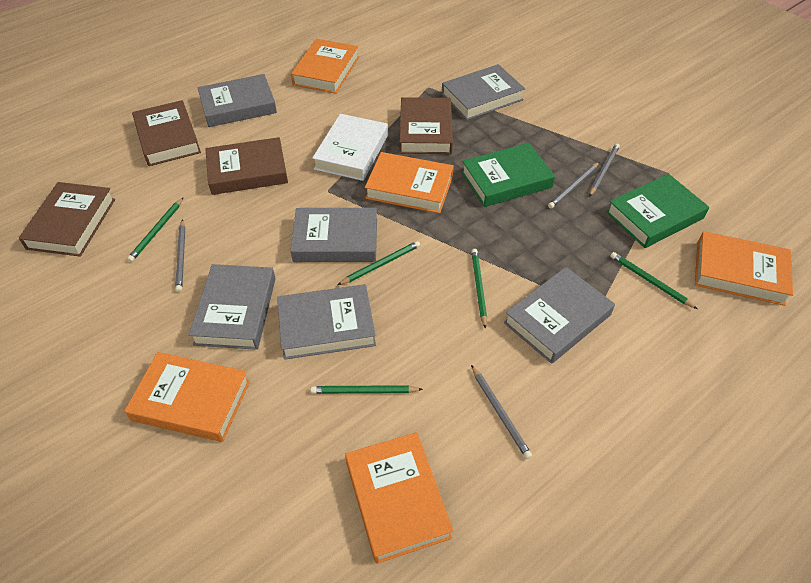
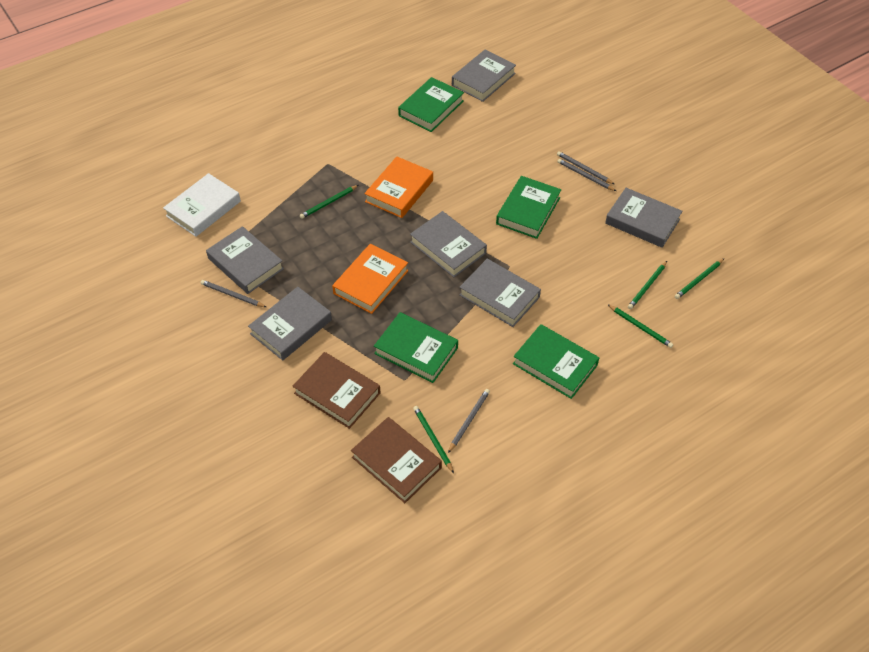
brown book: 4 -> 2
green book: 2 -> 4
orange book: 5 -> 2

